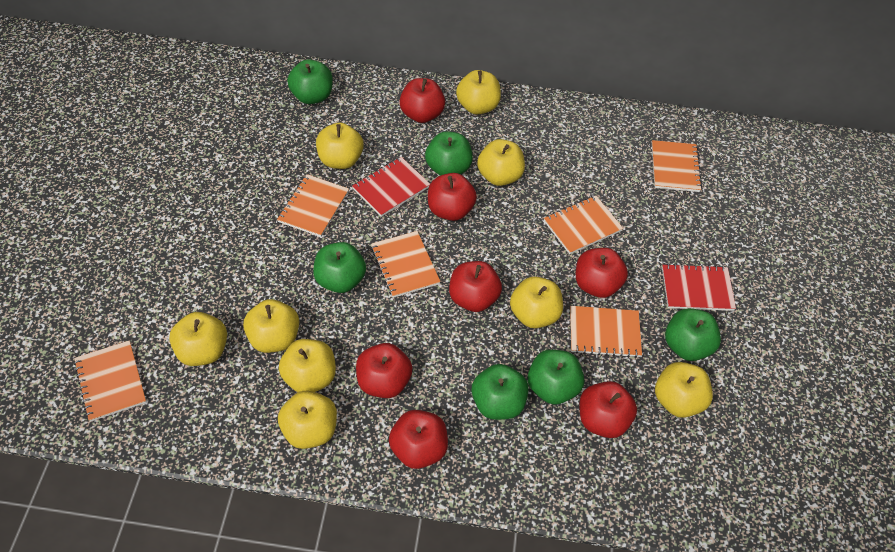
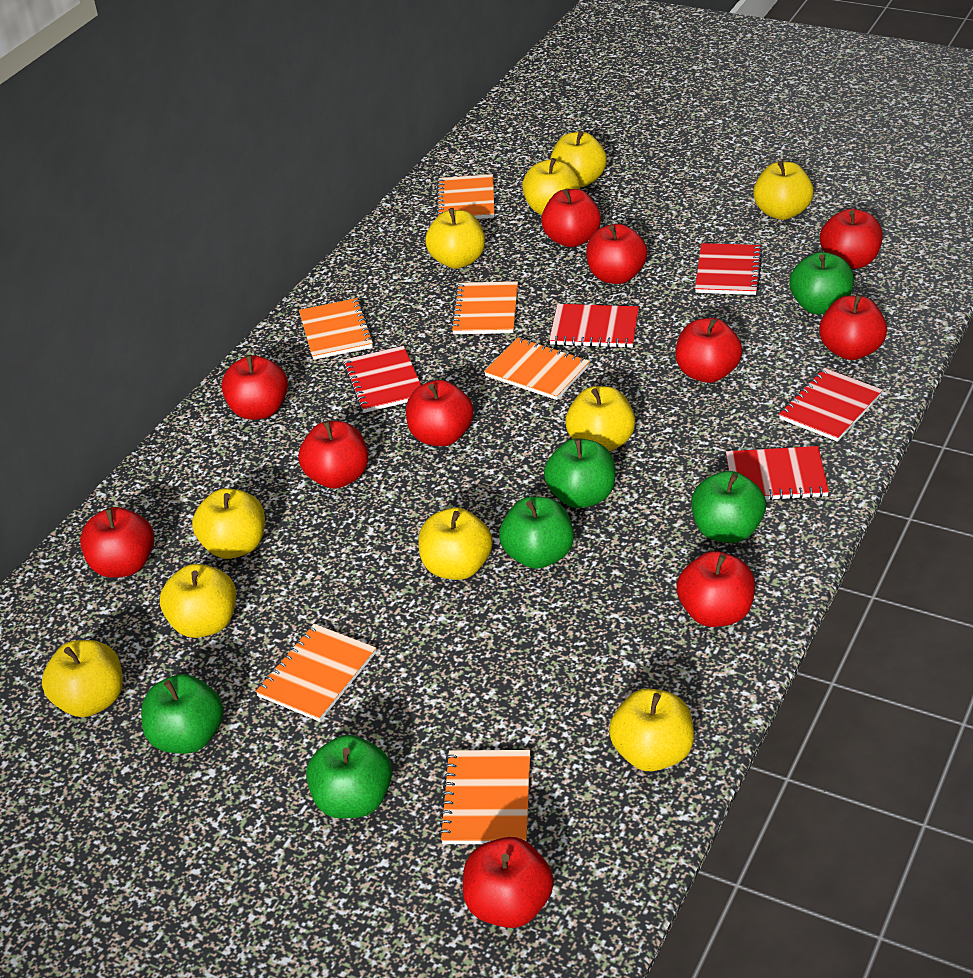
red apple: 7 -> 11
red notebook: 2 -> 5
yellow apple: 9 -> 10

